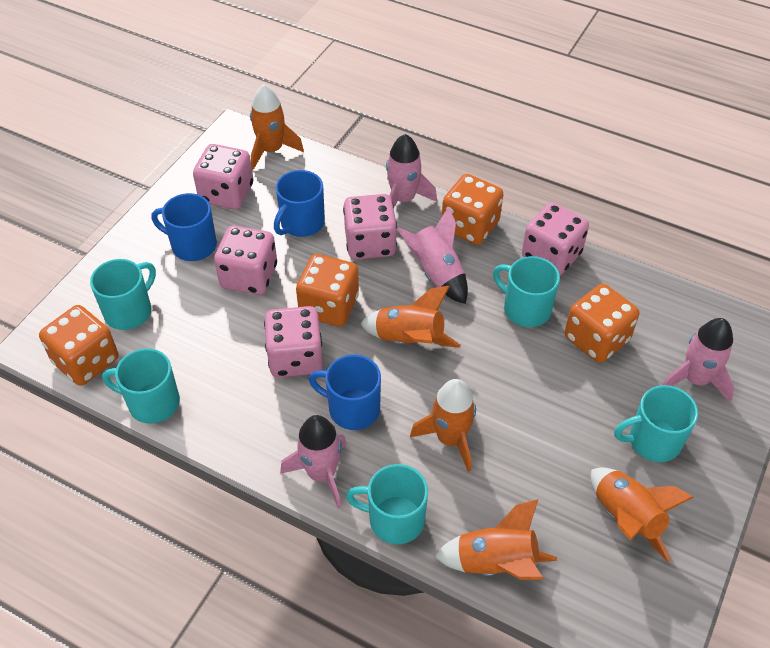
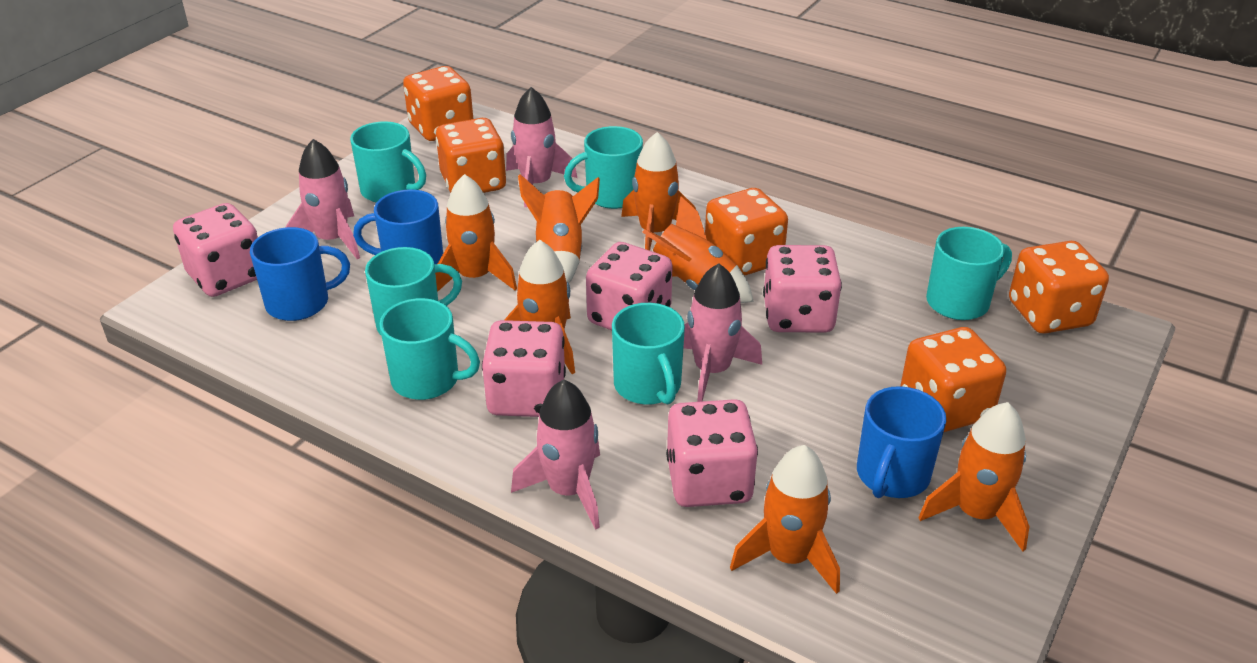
orange dice: 4 -> 5
orange rocket: 5 -> 7
turquoise mug: 5 -> 6

